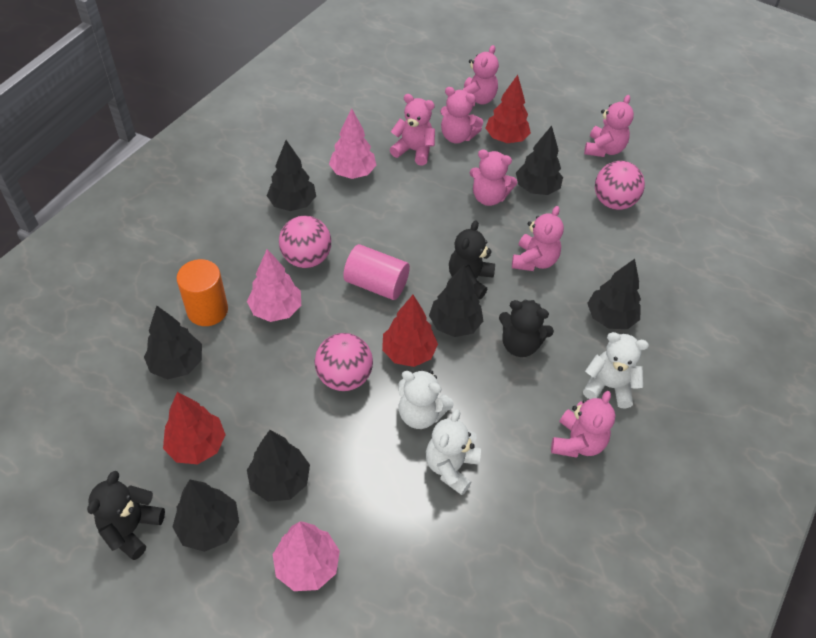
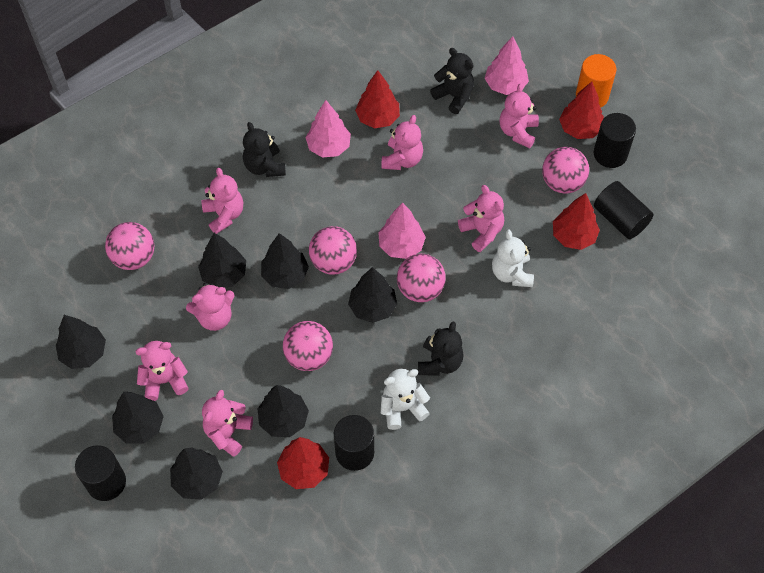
black cylinder: 0 -> 4
pink ball: 3 -> 5
pink cylinder: 1 -> 0
red tree: 3 -> 4
white teddy bear: 3 -> 2

